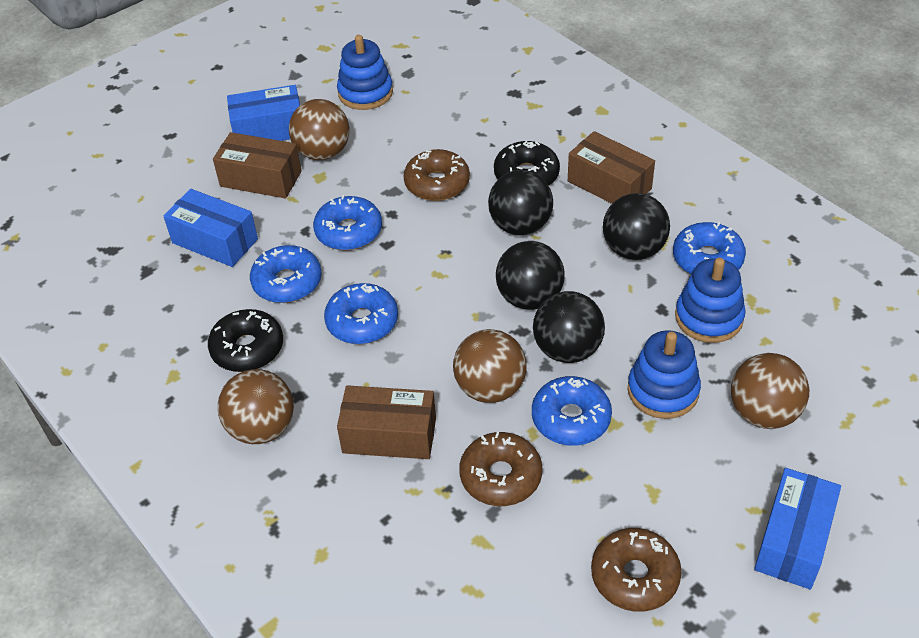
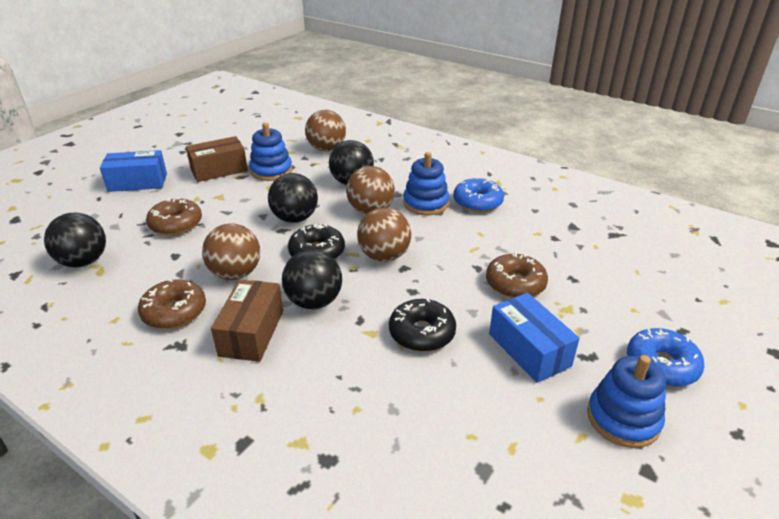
blue box: 3 -> 2
blue donut: 5 -> 2
brown box: 3 -> 2

